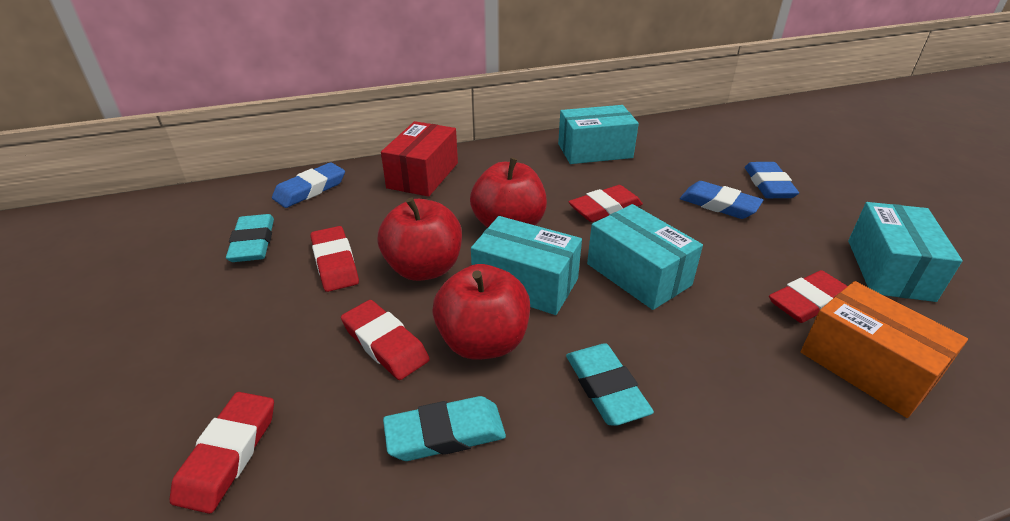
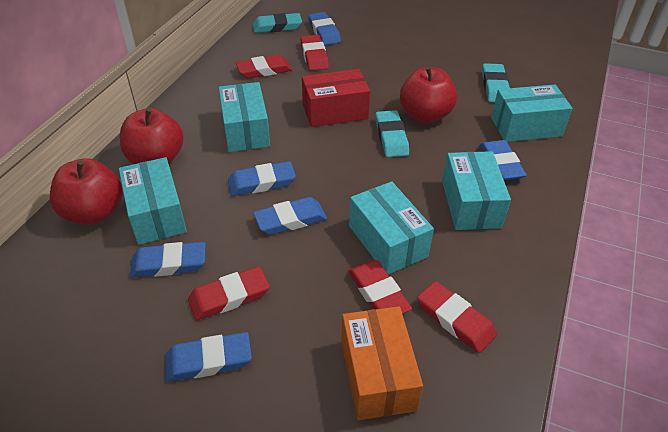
blue eraser: 3 -> 6
turquoise box: 4 -> 5

